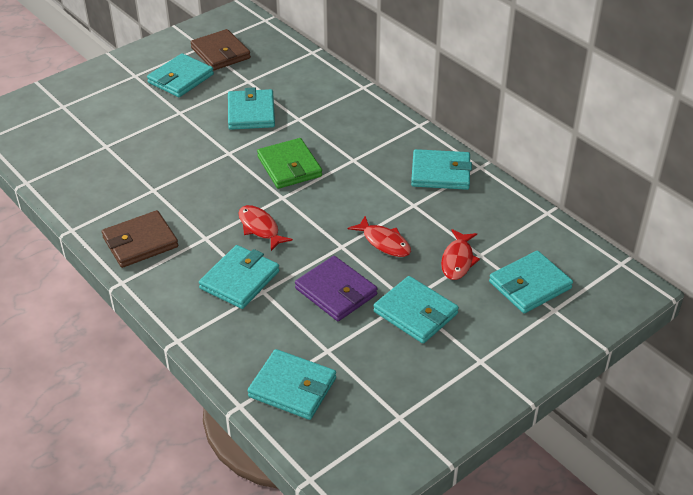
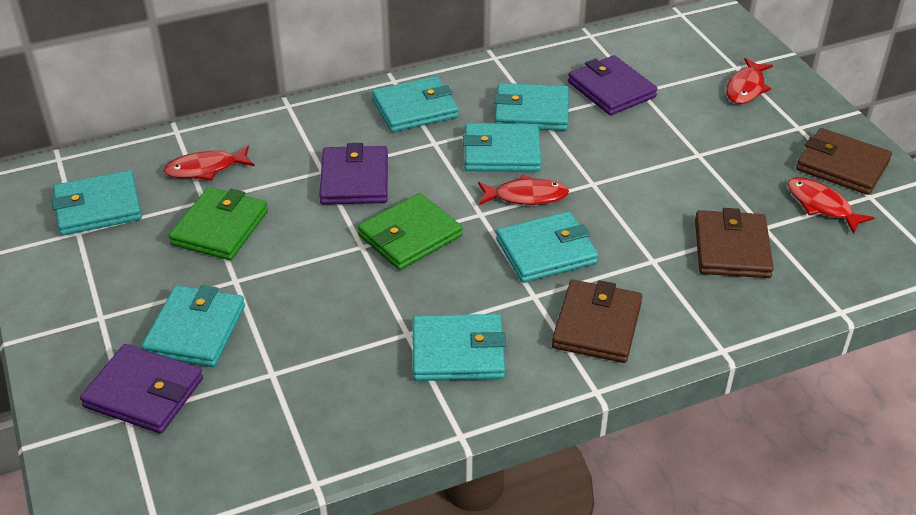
brown wallet: 2 -> 3
green wallet: 1 -> 2
purple wallet: 1 -> 3
red fish: 3 -> 4

